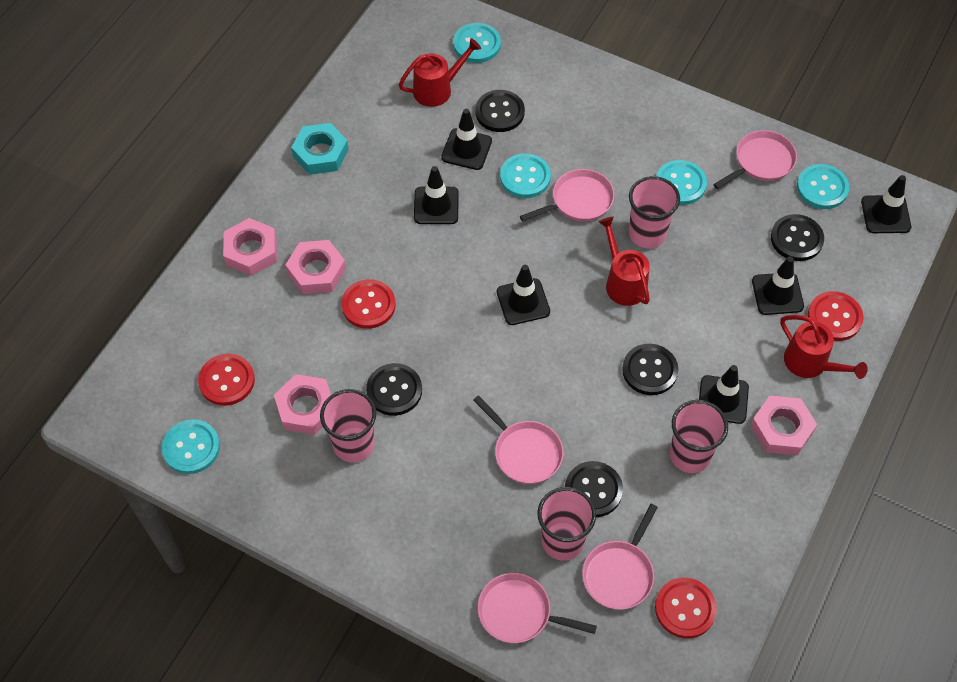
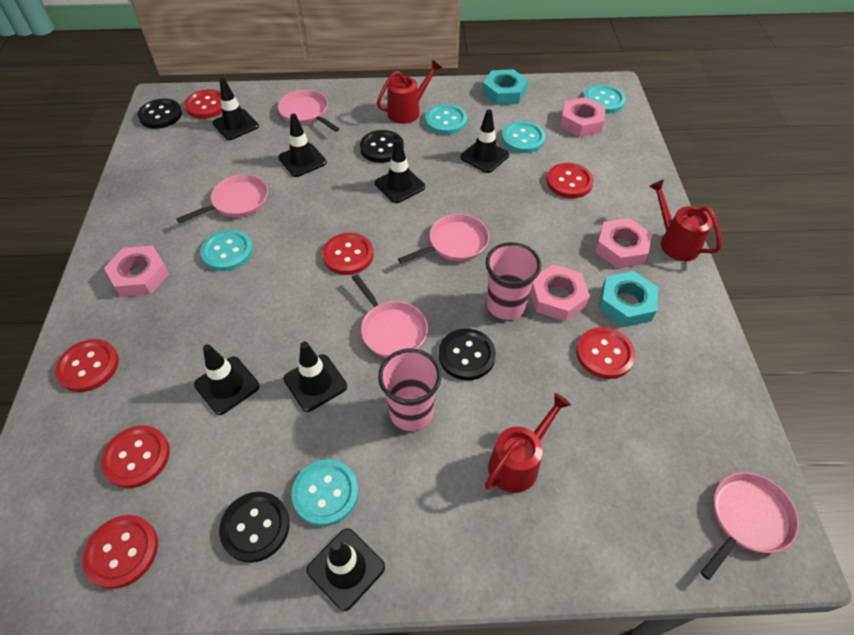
black button: 5 -> 4
black traffic cone: 6 -> 7
pink cup: 4 -> 2
red button: 4 -> 7
turquoise nut: 1 -> 2

